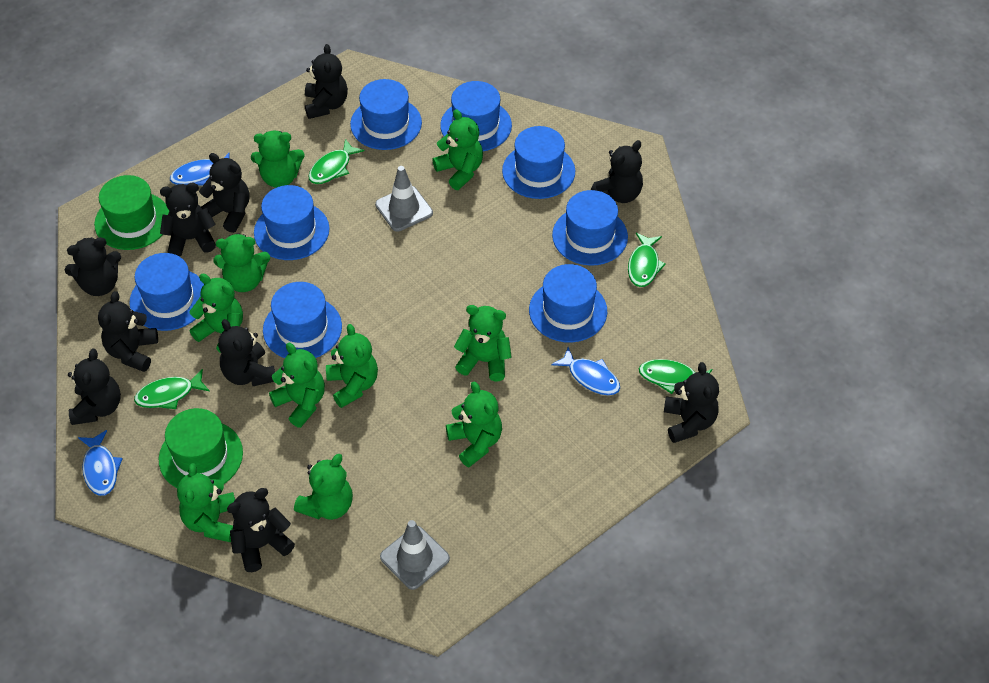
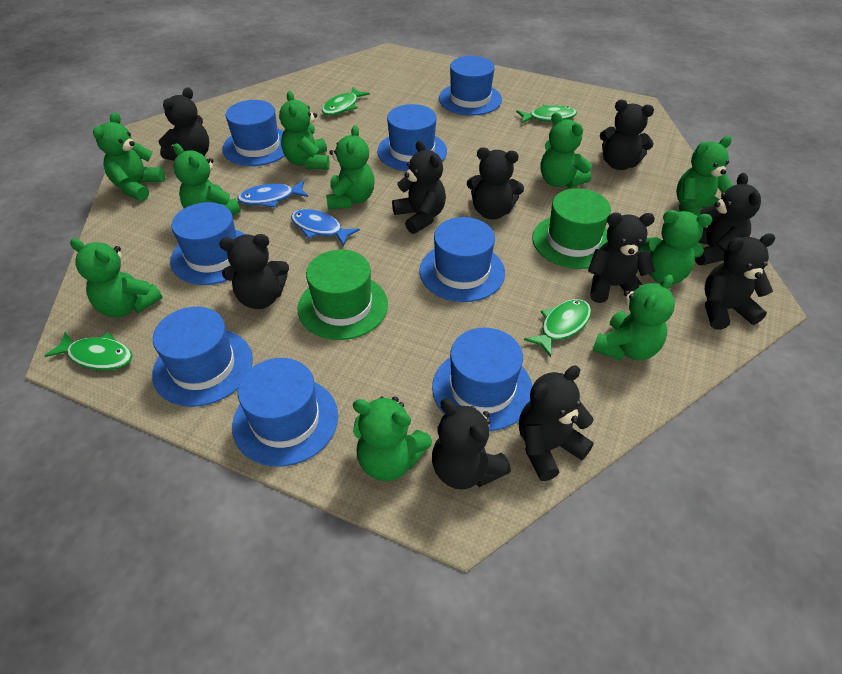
blue fish: 3 -> 2
grey traffic cone: 2 -> 0

